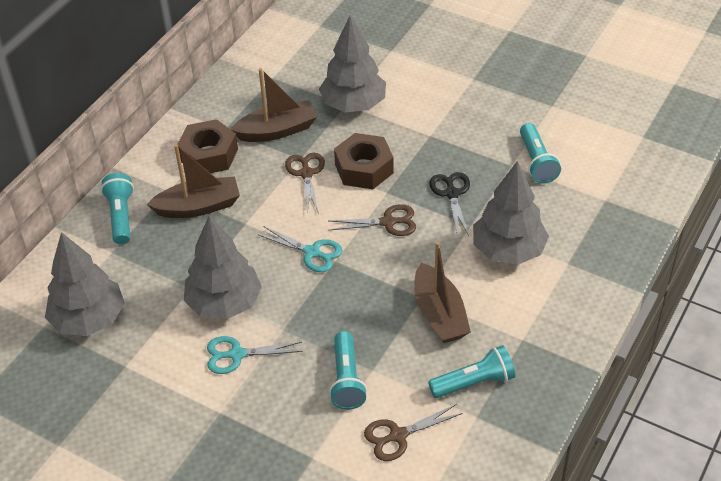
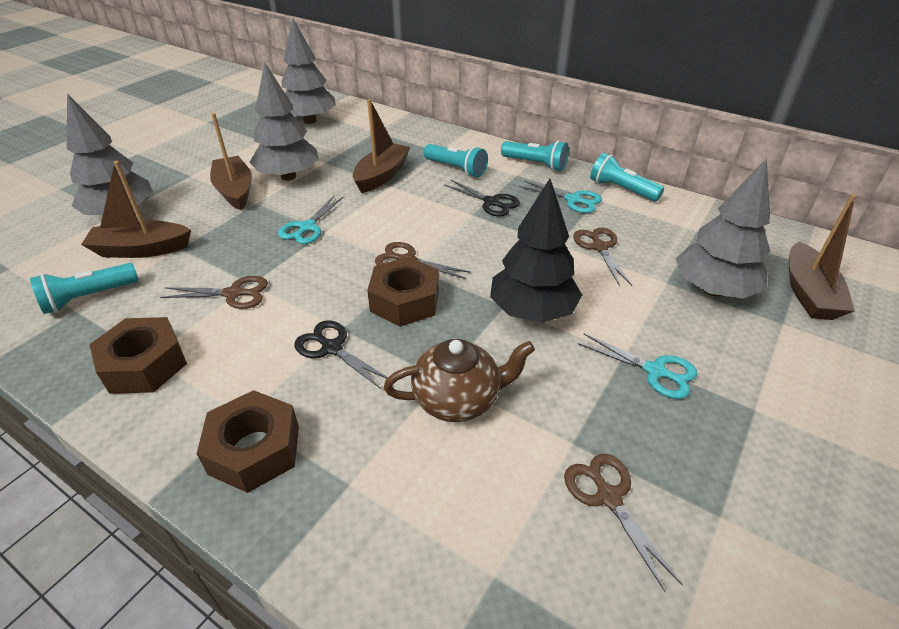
black scissors: 1 -> 2
black tree: 0 -> 1
brown boat: 3 -> 4
brown nut: 2 -> 3
brown scissors: 3 -> 4
brown teapot: 0 -> 1
turquoise scissors: 2 -> 3

